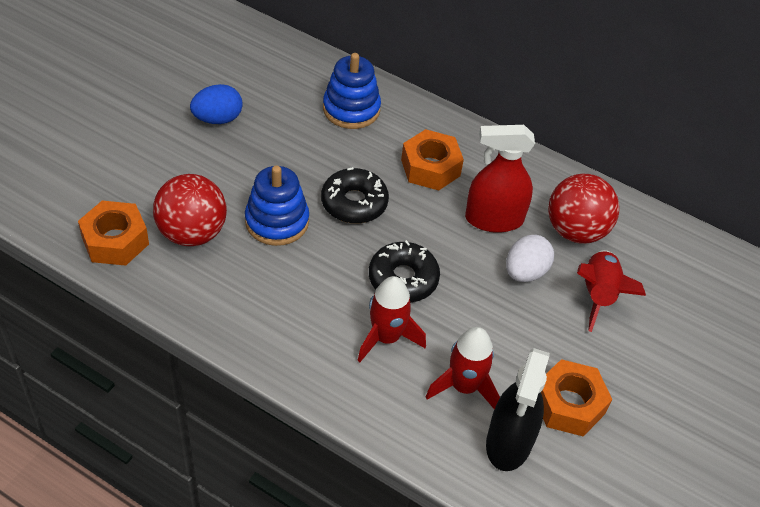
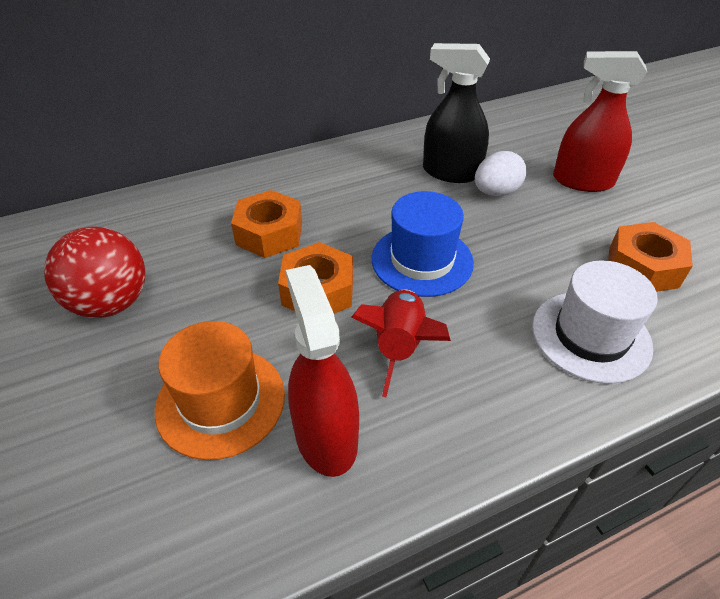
black donut: 2 -> 0
blue egg: 1 -> 0
blue hat: 0 -> 1
blue stacking toy: 2 -> 0
orange hat: 0 -> 1
red ball: 2 -> 1
red rocket: 3 -> 1
red spray bottle: 1 -> 2
white hat: 0 -> 1

